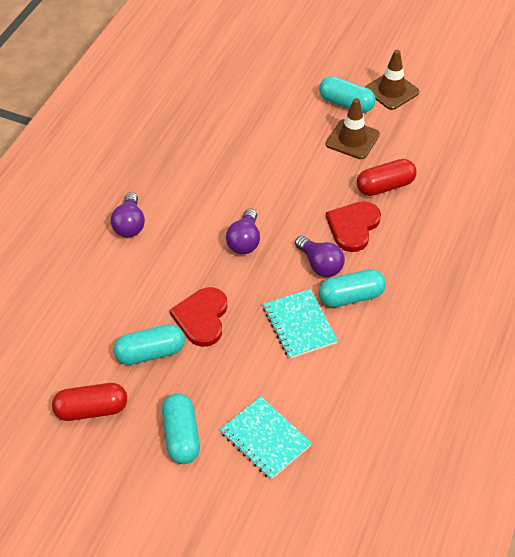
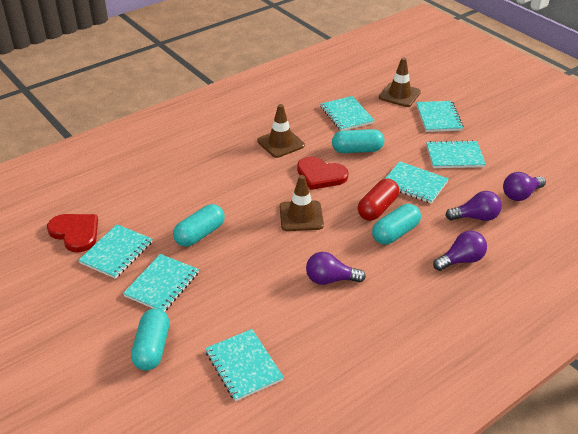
brown traffic cone: 2 -> 3
purple light bulb: 3 -> 4
red capsule: 2 -> 1
turquoise notebook: 2 -> 7

